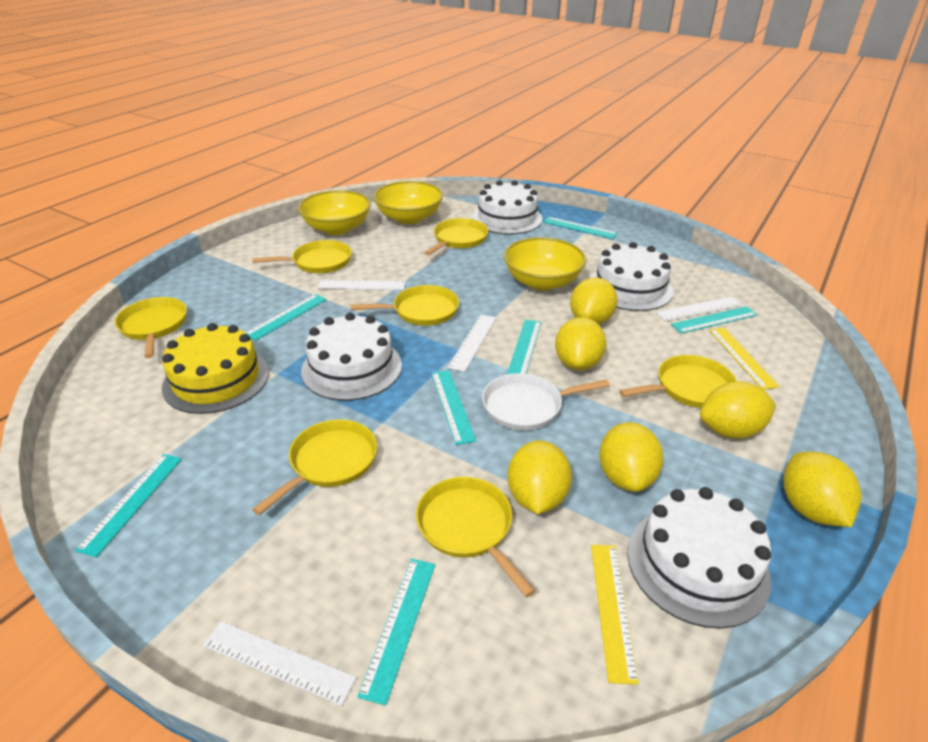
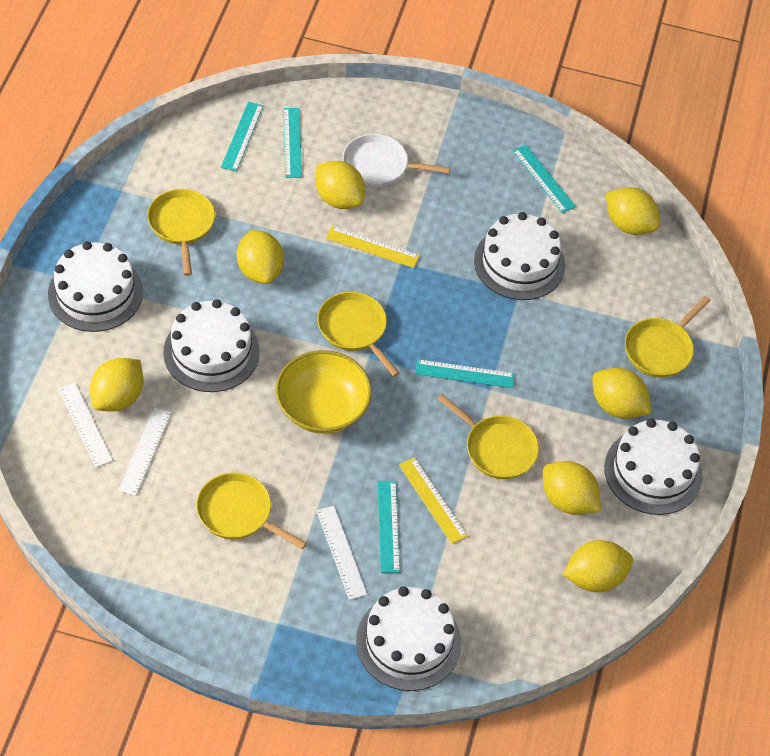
turquoise ruler: 7 -> 5
white cake: 4 -> 5
white ruler: 4 -> 3
yellow bowl: 3 -> 1
yellow cake: 1 -> 0
yellow lemon: 6 -> 7
yellow pan: 7 -> 5

